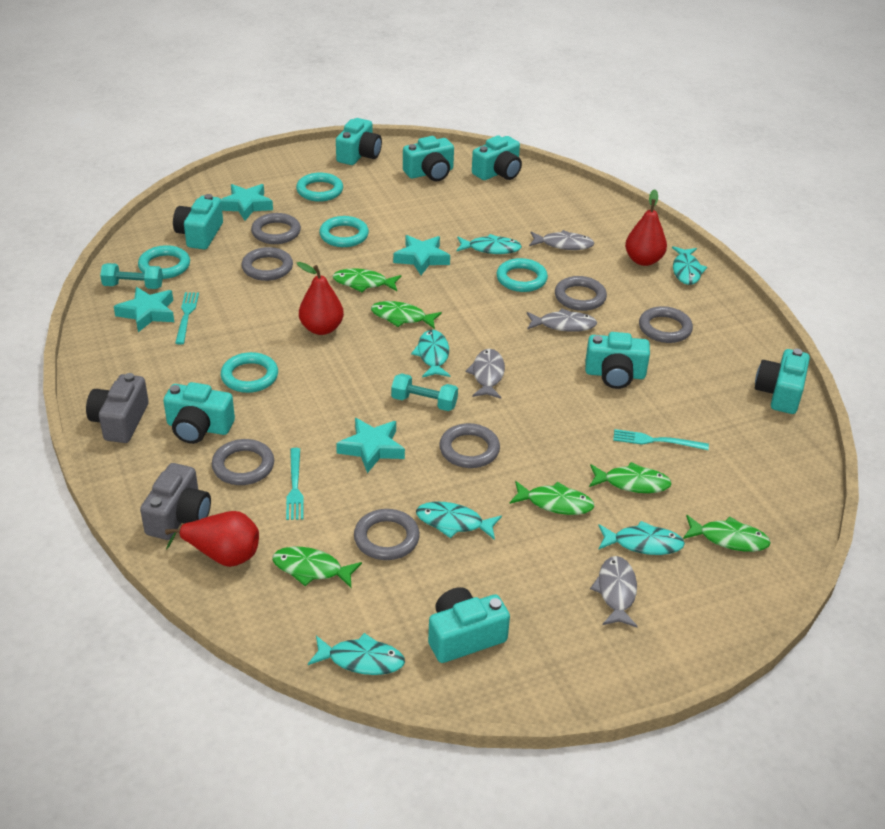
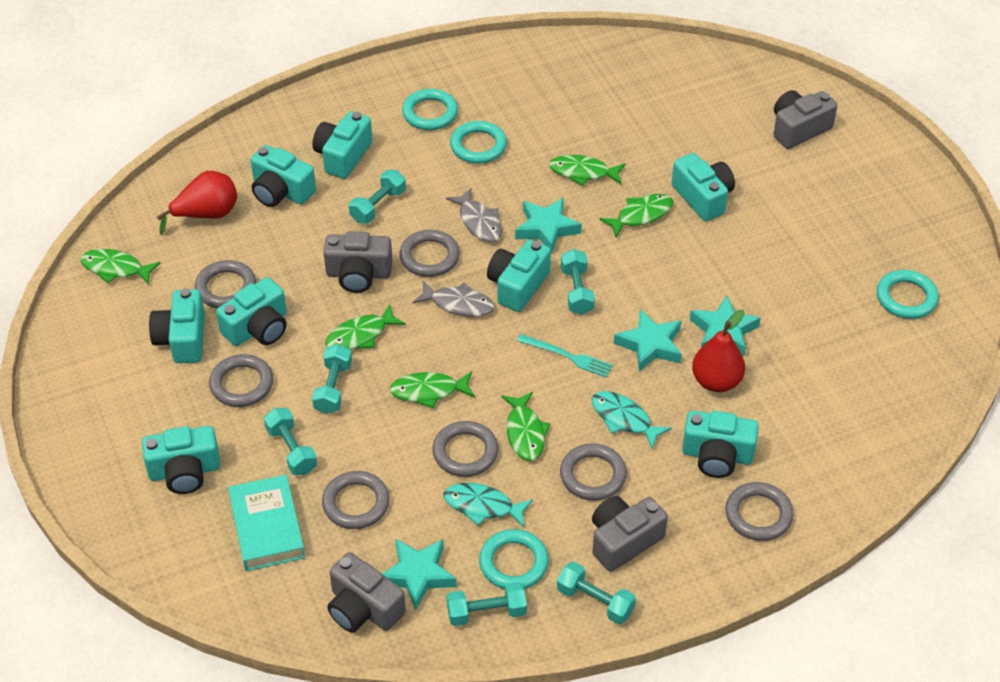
grey camera: 2 -> 4
grey fish: 4 -> 2
red pear: 3 -> 2
turquoise book: 0 -> 1
turquoise dumbbell: 2 -> 6
turquoise fish: 6 -> 2
turquoise fork: 3 -> 1
turquoise ring: 5 -> 4

